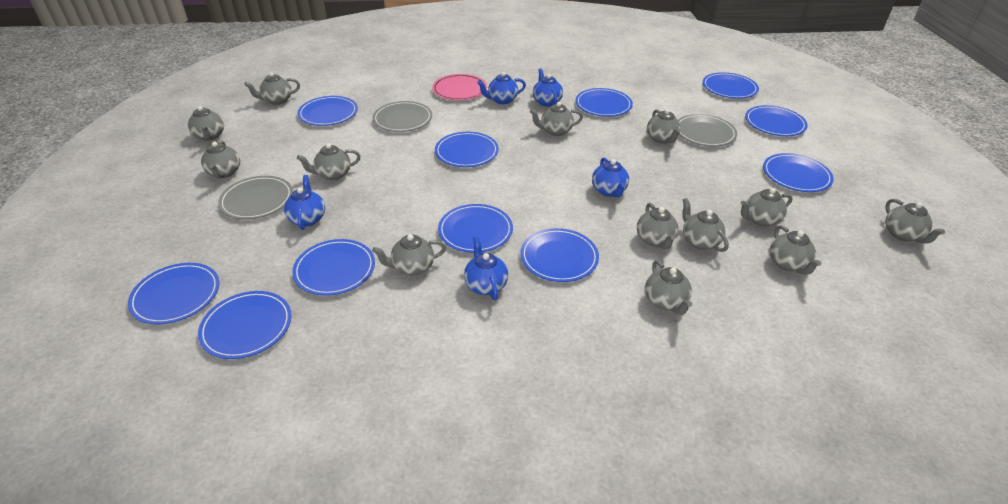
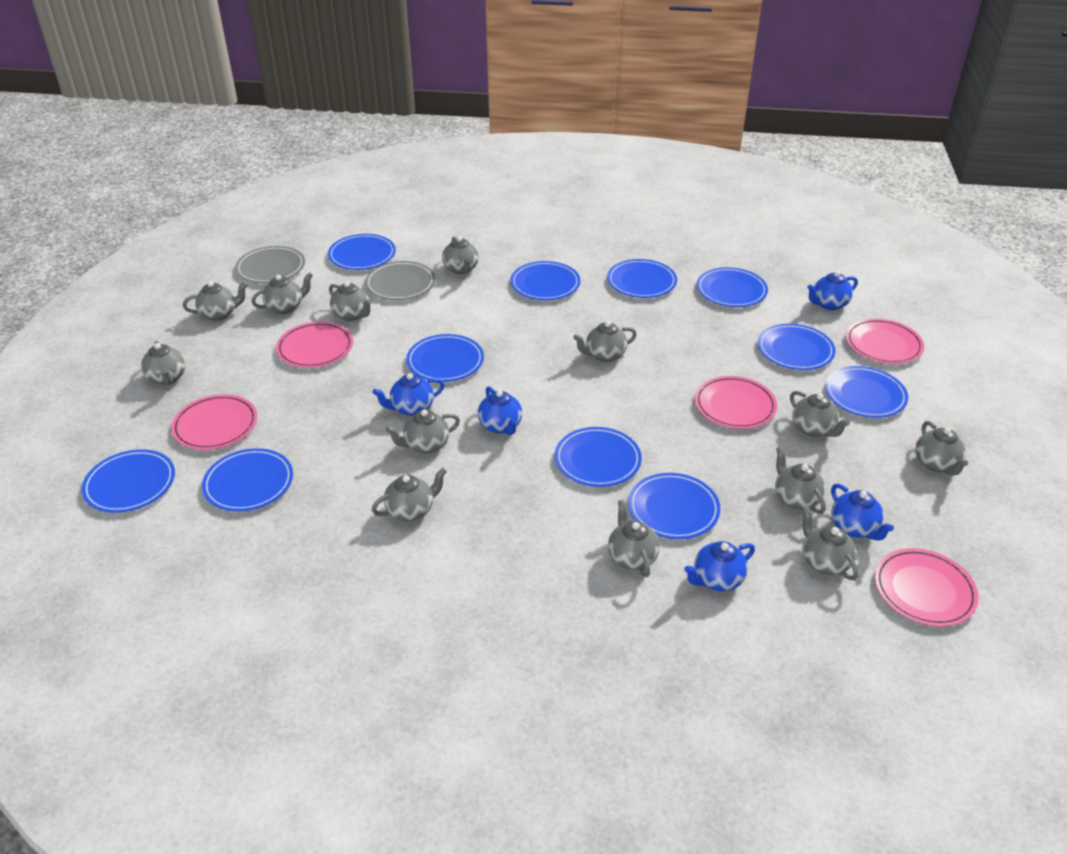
grey plate: 3 -> 2
pink plate: 1 -> 5

